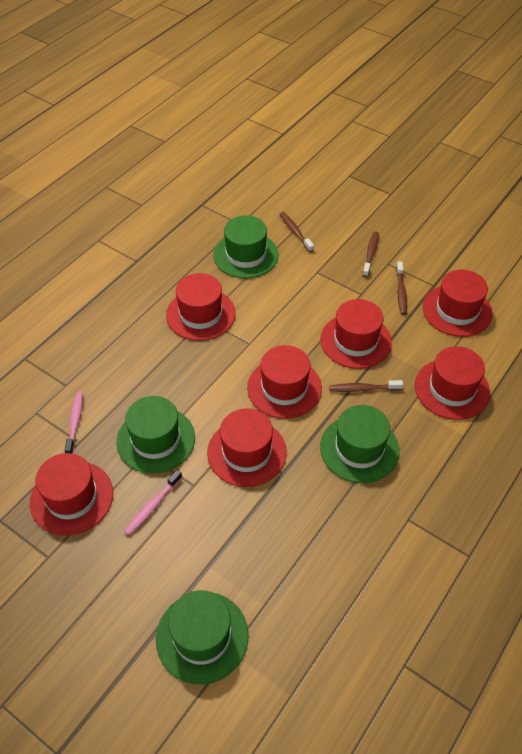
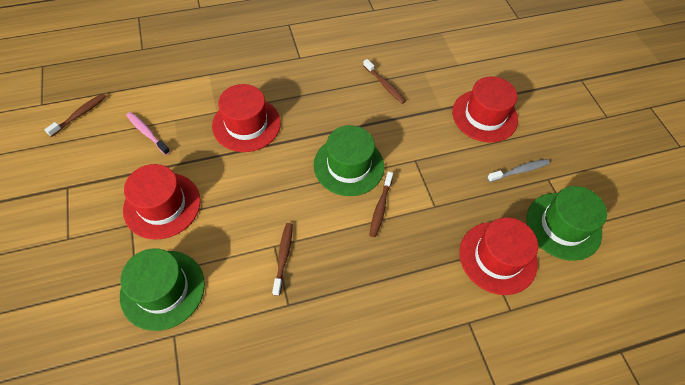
green hat: 4 -> 3
grey toothbrush: 0 -> 1
pink toothbrush: 2 -> 1
red hat: 7 -> 4

